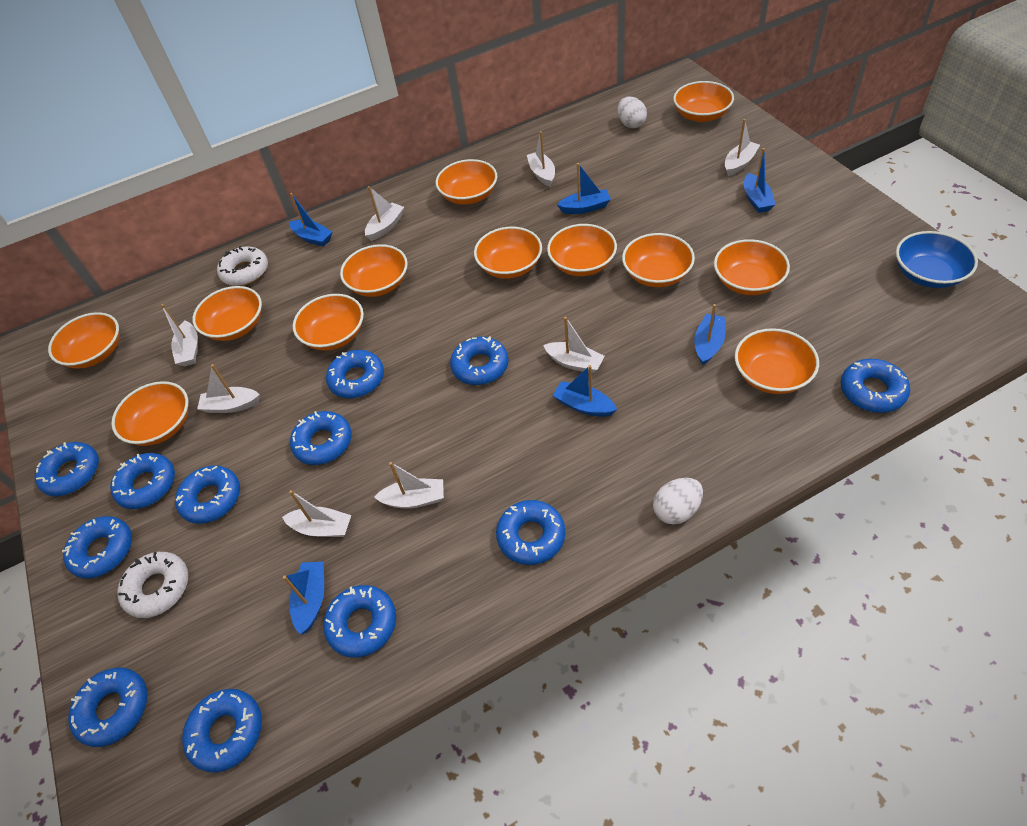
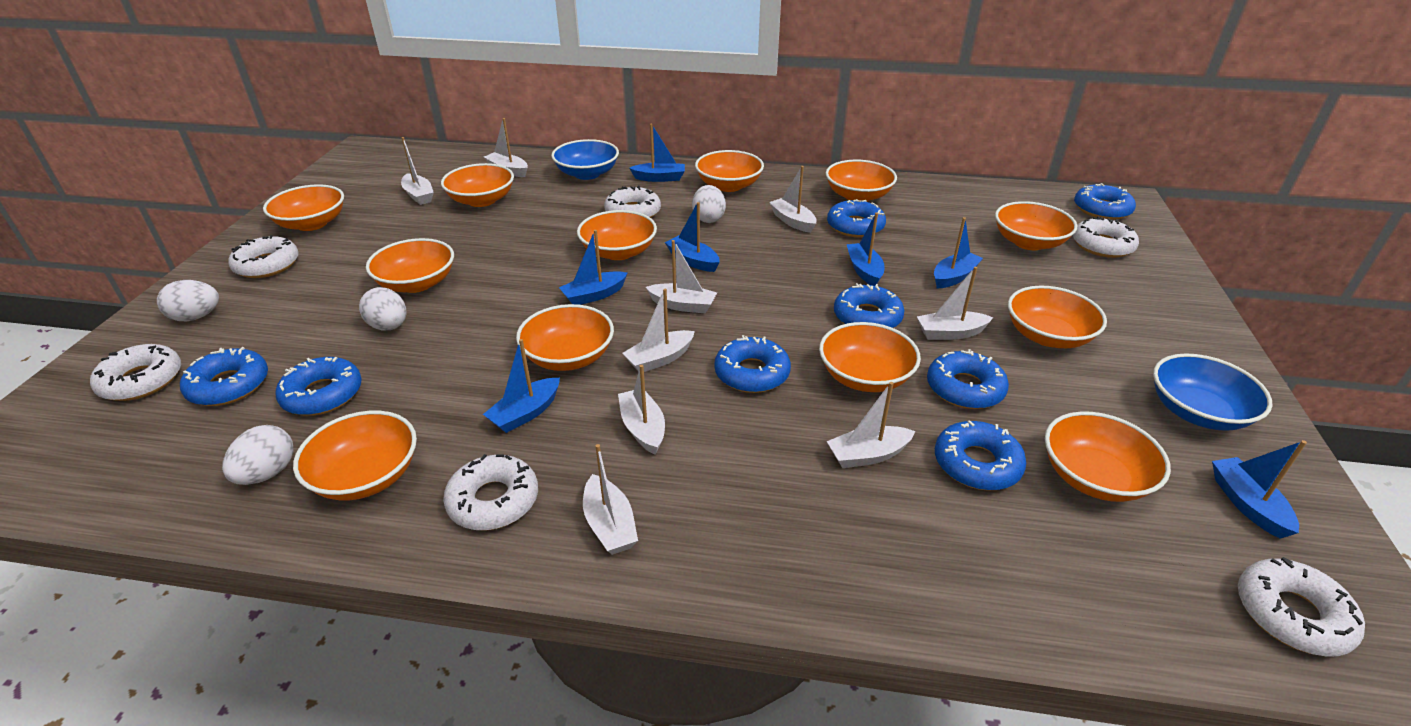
blue boat: 6 -> 7
blue bowl: 1 -> 2
blue donut: 12 -> 8
white boat: 8 -> 9
white donut: 2 -> 6
white egg: 2 -> 4

